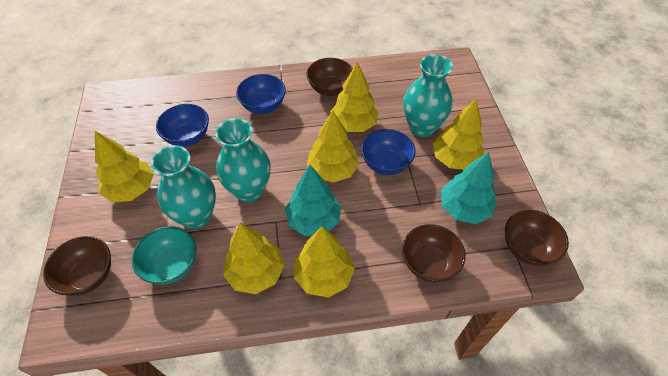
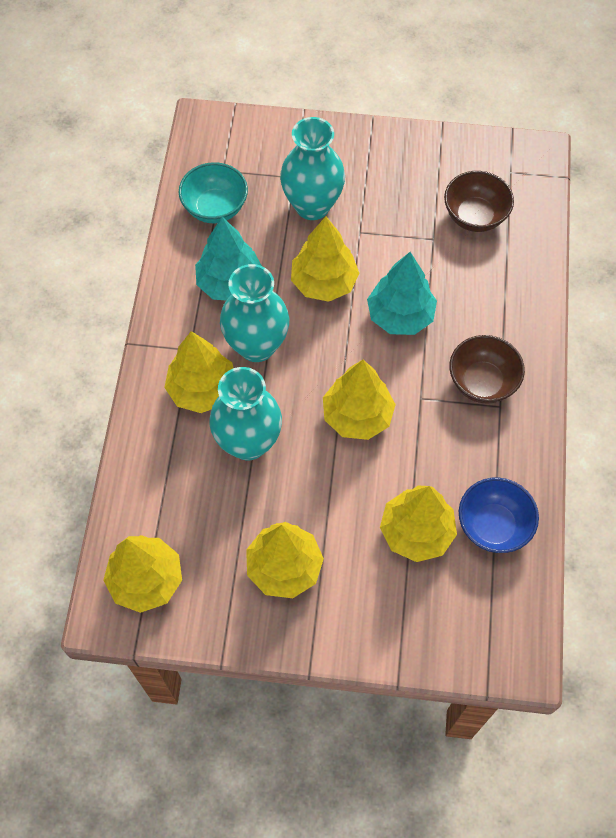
blue bowl: 3 -> 1
brown bowl: 4 -> 2

